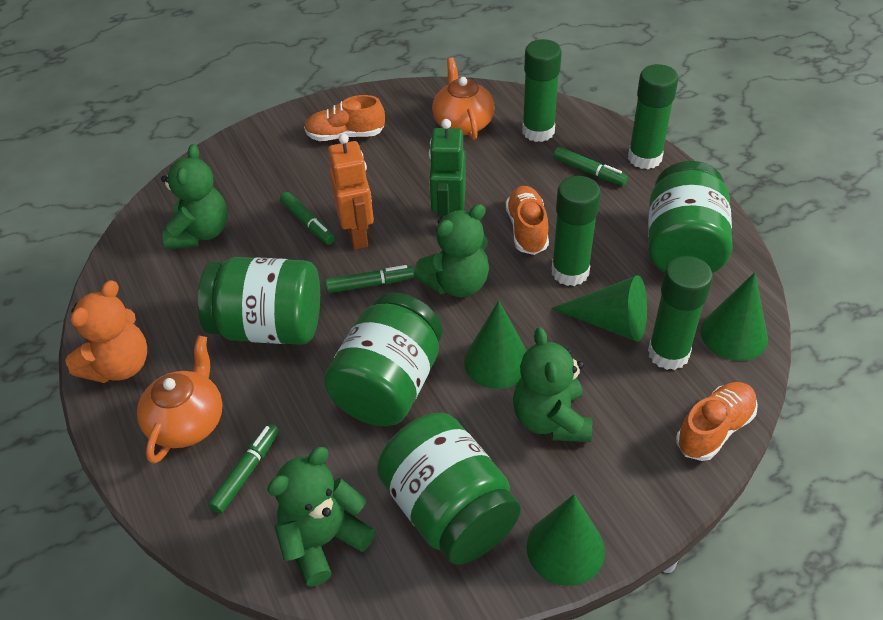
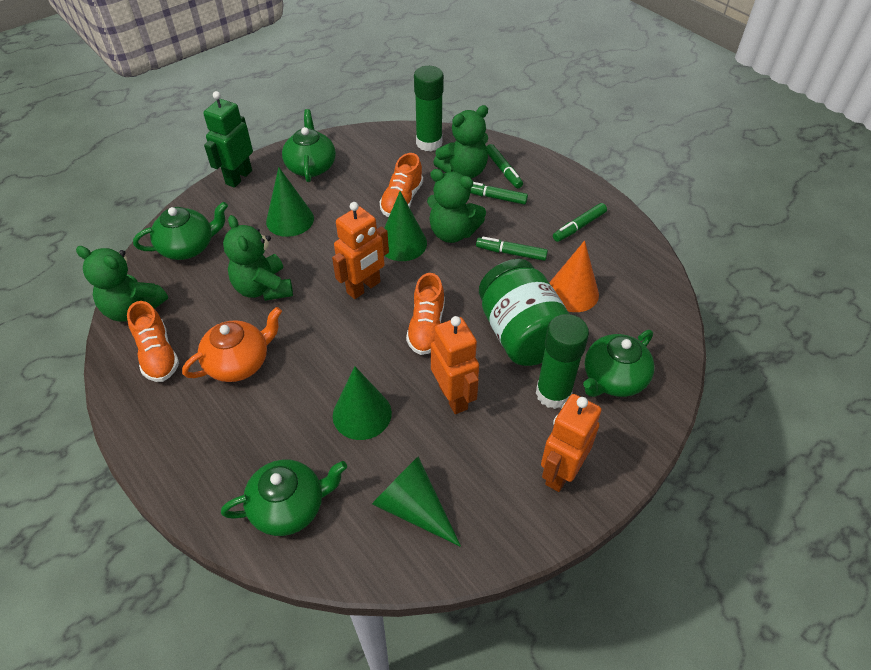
green glue stick: 4 -> 2
green jar: 4 -> 1
green teapot: 0 -> 4
orange cone: 0 -> 1
orange robot: 1 -> 3
orange teapot: 2 -> 1
orange teddy bear: 1 -> 0

